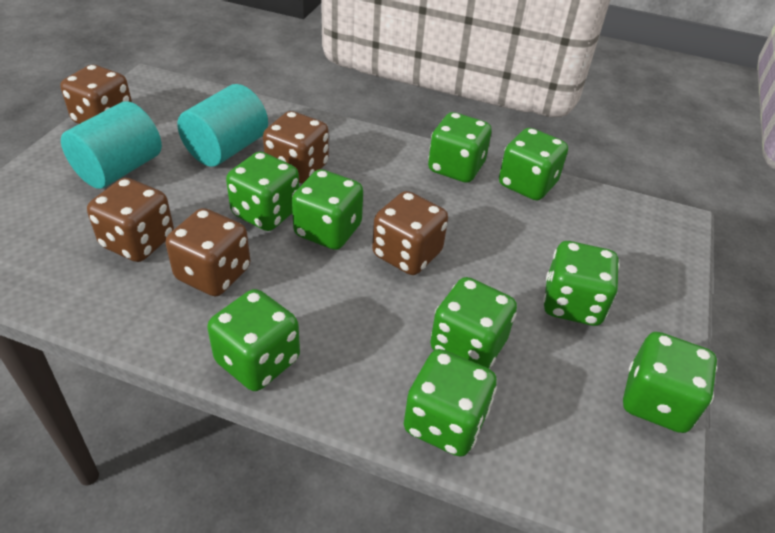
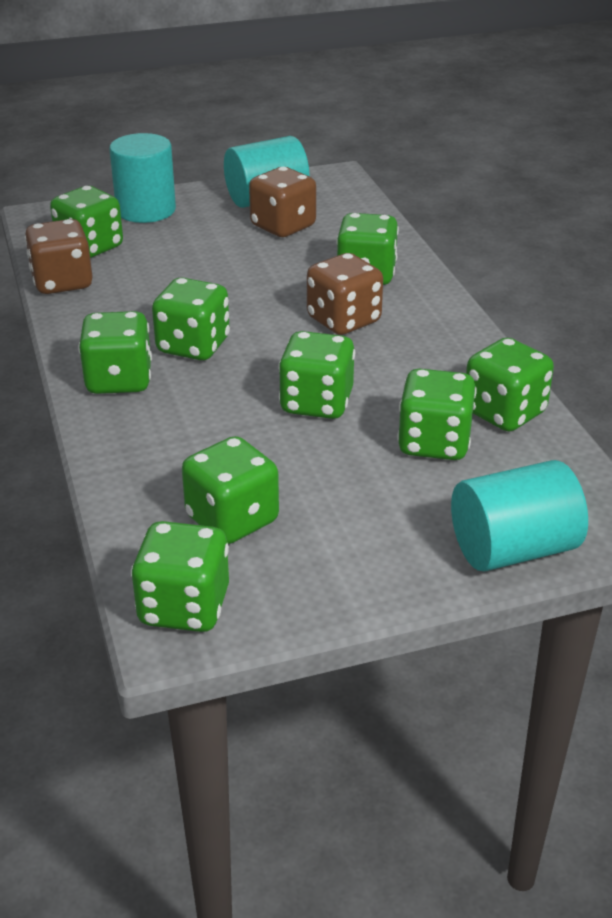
brown dice: 5 -> 3
turquoise cylinder: 2 -> 3

